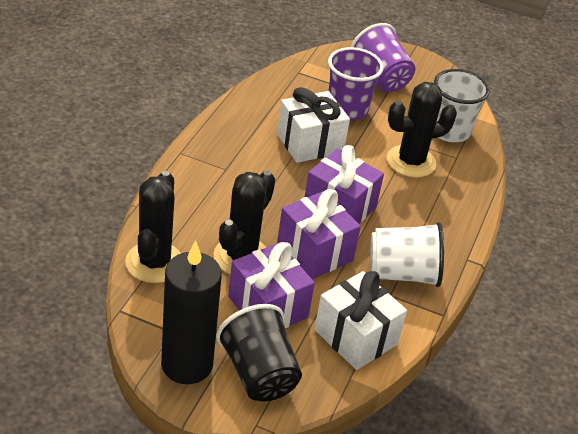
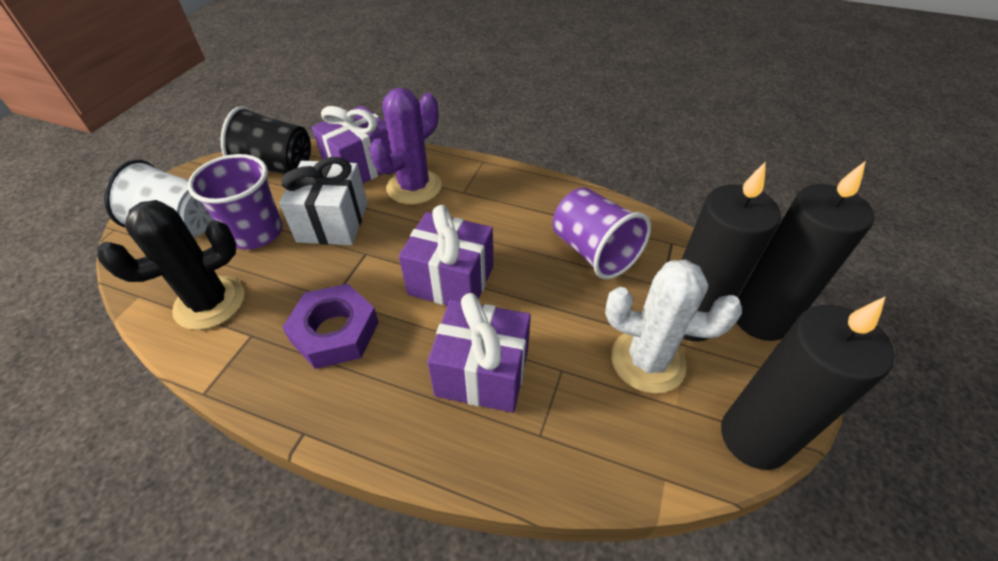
black cactus: 3 -> 1
black candle: 1 -> 3
purple cactus: 0 -> 1
purple nut: 0 -> 1
white cactus: 0 -> 1
white cup: 2 -> 1
white gift: 2 -> 1

